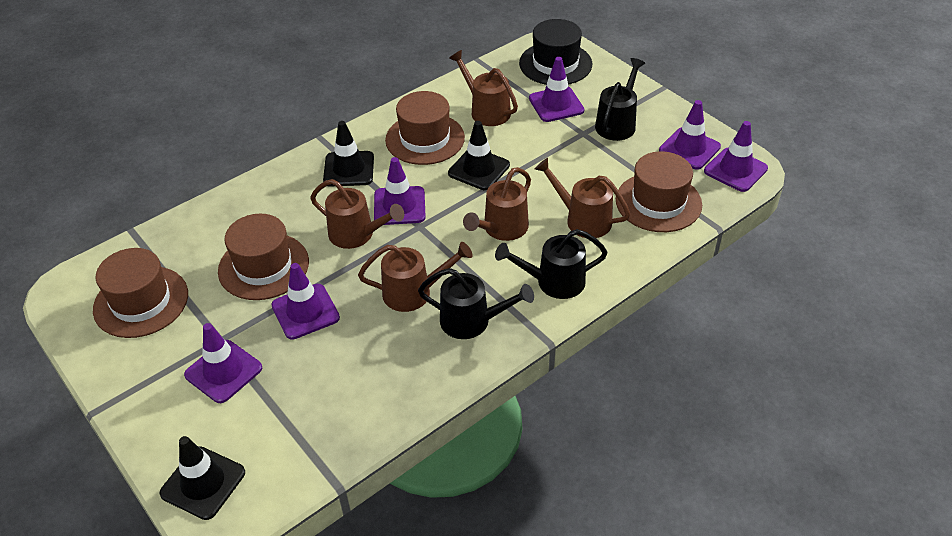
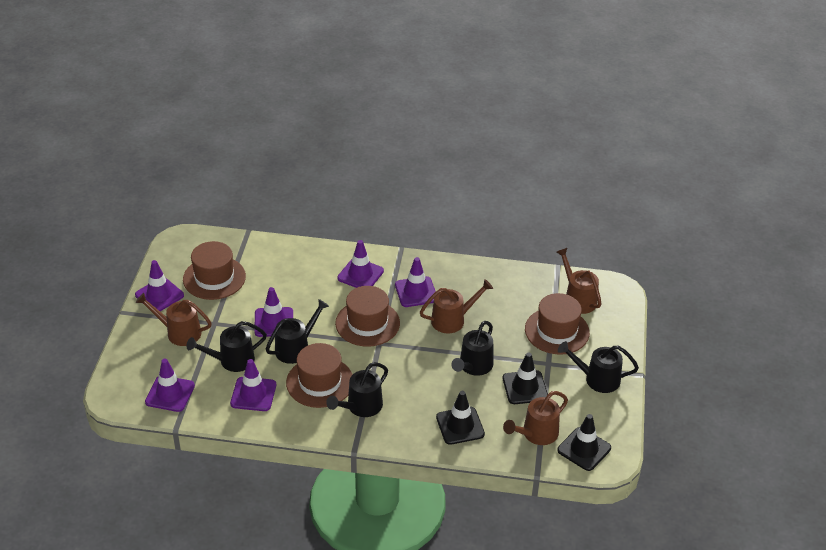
black hat: 1 -> 0
black watering can: 3 -> 5
brown watering can: 5 -> 4

